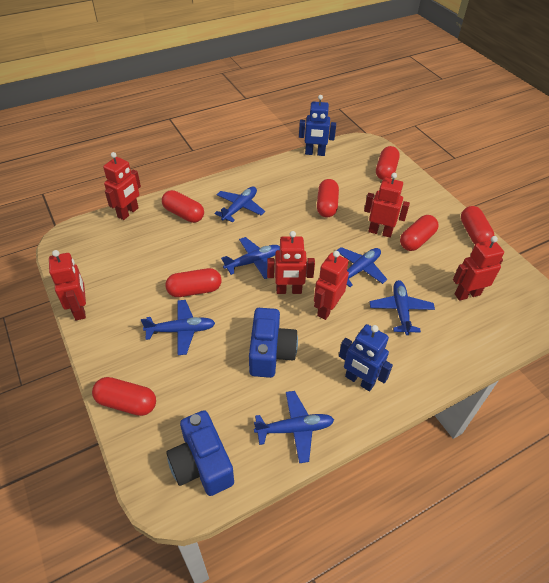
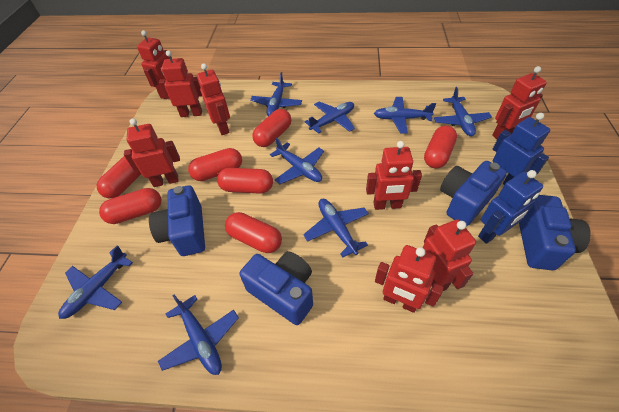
blue camera: 2 -> 4
blue plane: 6 -> 8
red robot: 6 -> 8

